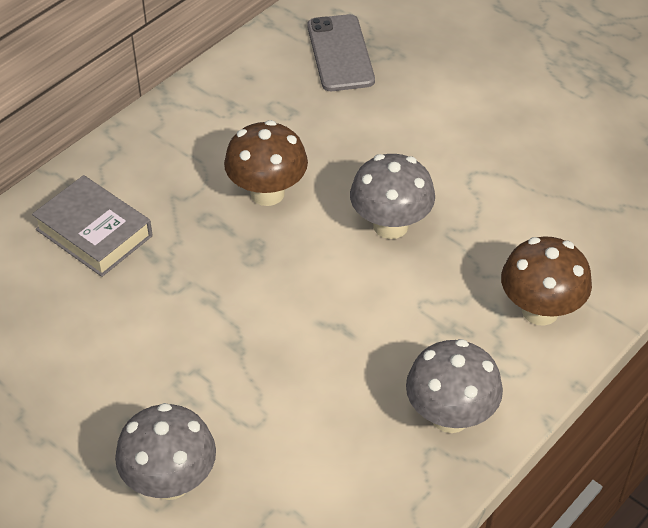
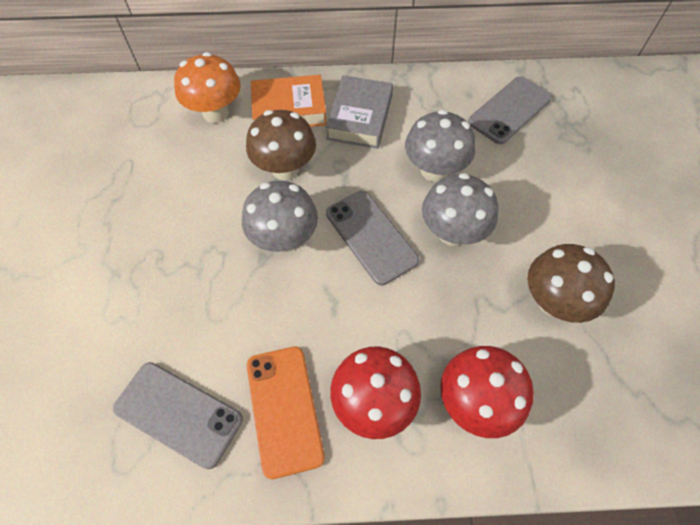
grey phone: 1 -> 3
orange book: 0 -> 1
orange mushroom: 0 -> 1
orange phone: 0 -> 1
red mushroom: 0 -> 2

